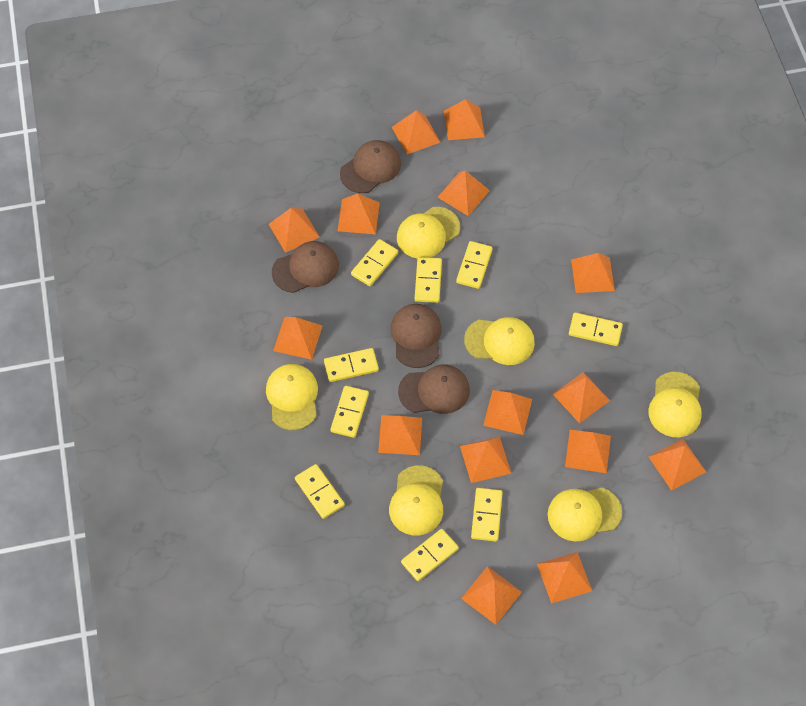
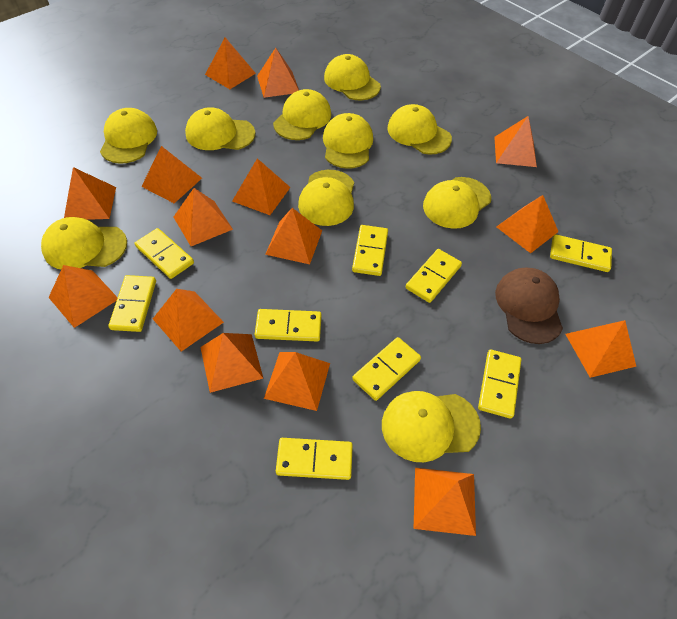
brown cap: 4 -> 1
yellow cap: 6 -> 10

